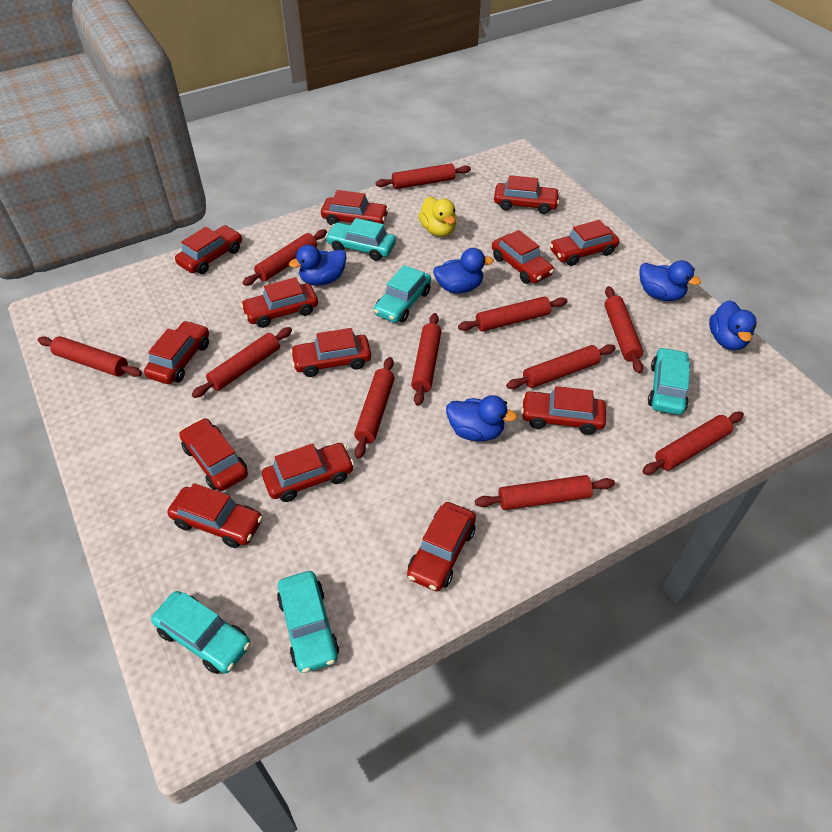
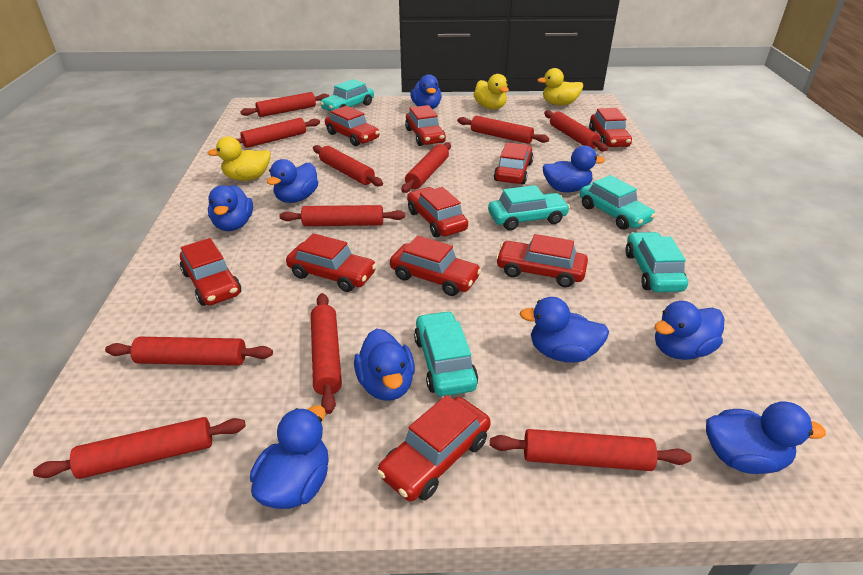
blue duck: 5 -> 9
red car: 13 -> 10
yellow duck: 1 -> 3

